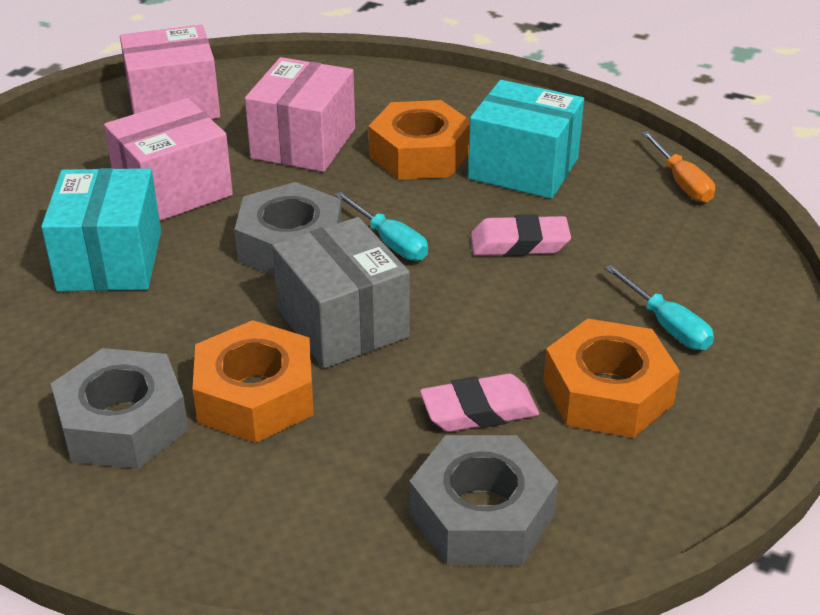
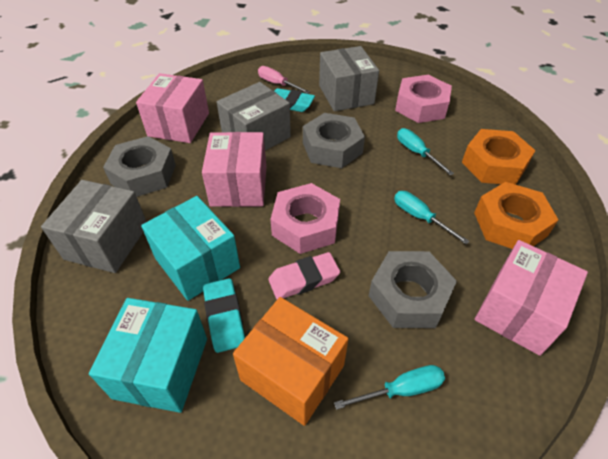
grey box: 1 -> 3
orange box: 0 -> 1
orange nut: 3 -> 2
orange screwdriver: 1 -> 0
pink eraser: 2 -> 1
pink nut: 0 -> 2
pink screwdriver: 0 -> 1
turquoise eraser: 0 -> 2
turquoise screwdriver: 2 -> 3

